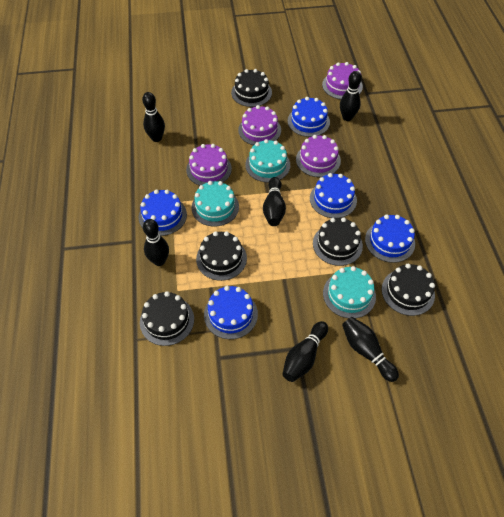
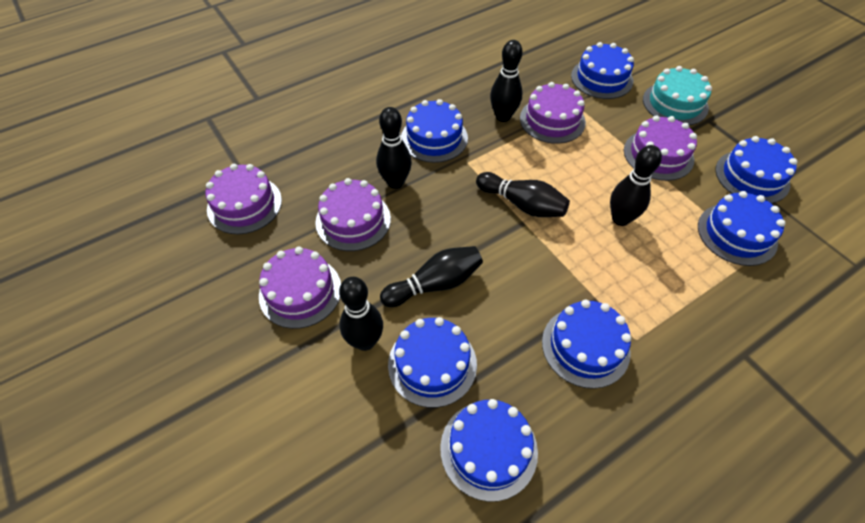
black cake: 5 -> 0
blue cake: 5 -> 7
purple cake: 4 -> 5
turquoise cake: 3 -> 1

